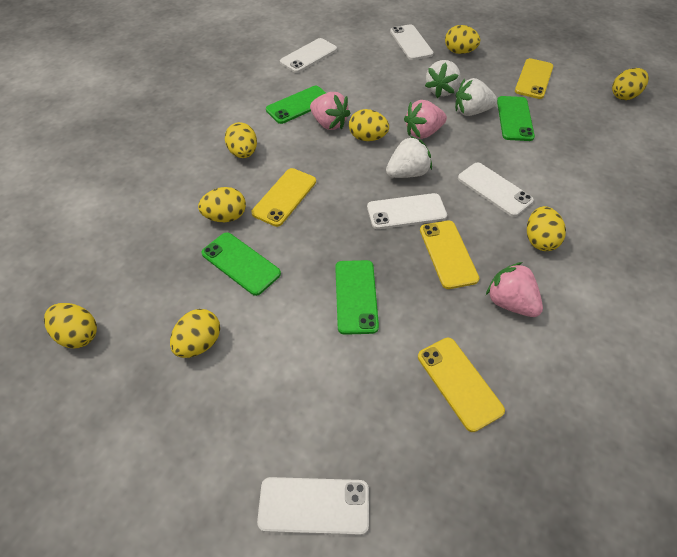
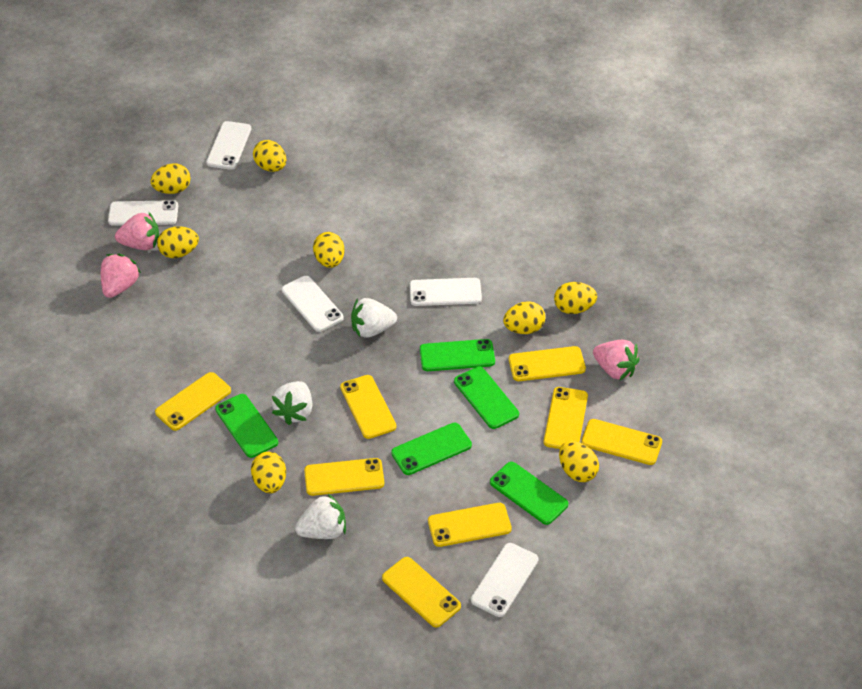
green phone: 4 -> 5
yellow phone: 4 -> 8

